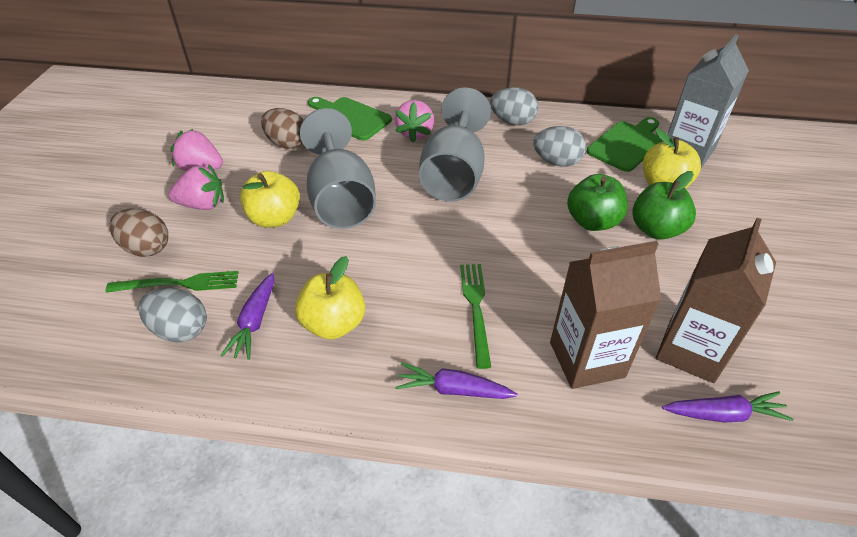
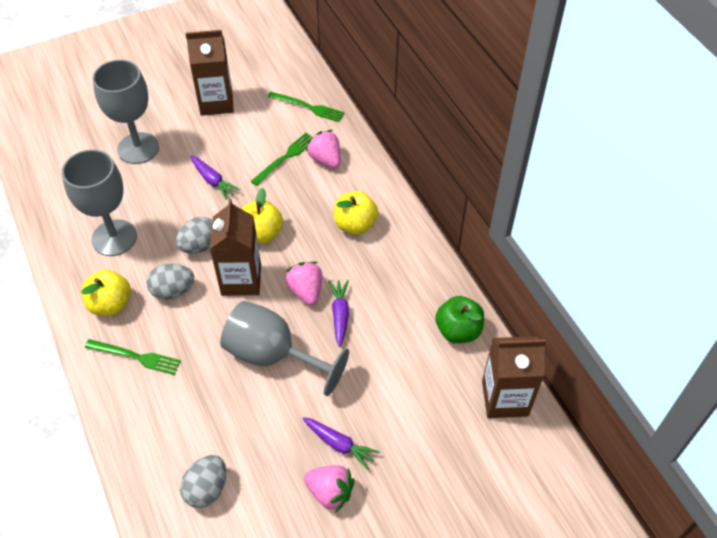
brown carton: 2 -> 3
brown egg: 2 -> 0
green apple: 2 -> 1
green cutting board: 2 -> 0
green fork: 2 -> 3
grey carton: 1 -> 0
grey goblet: 2 -> 3

